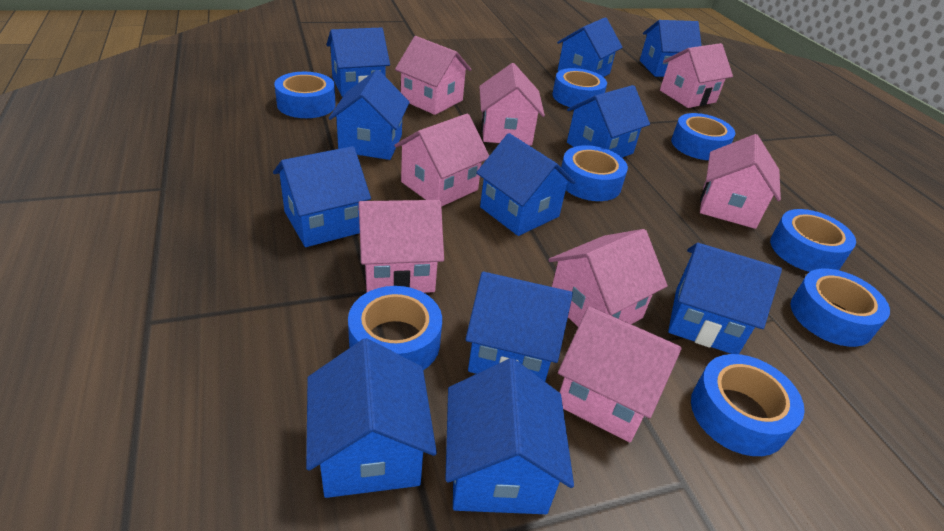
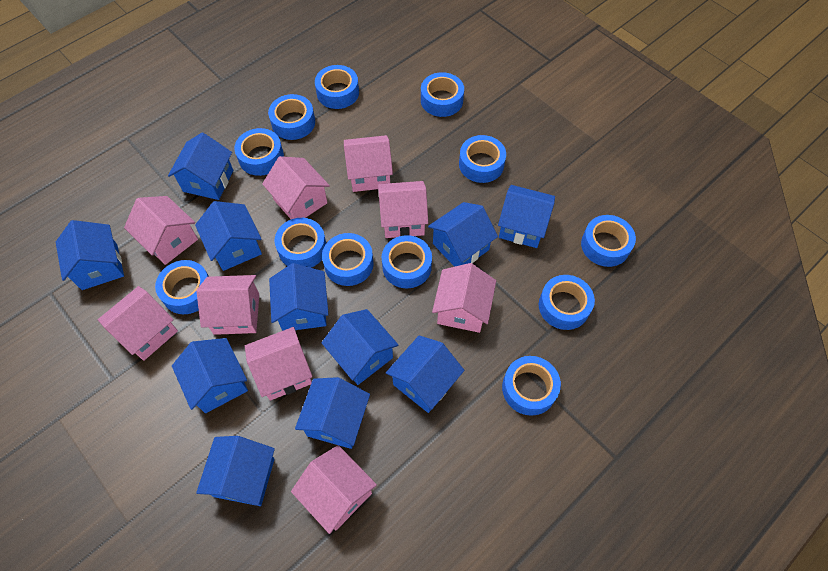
blue tape: 8 -> 12
pink house: 8 -> 9

